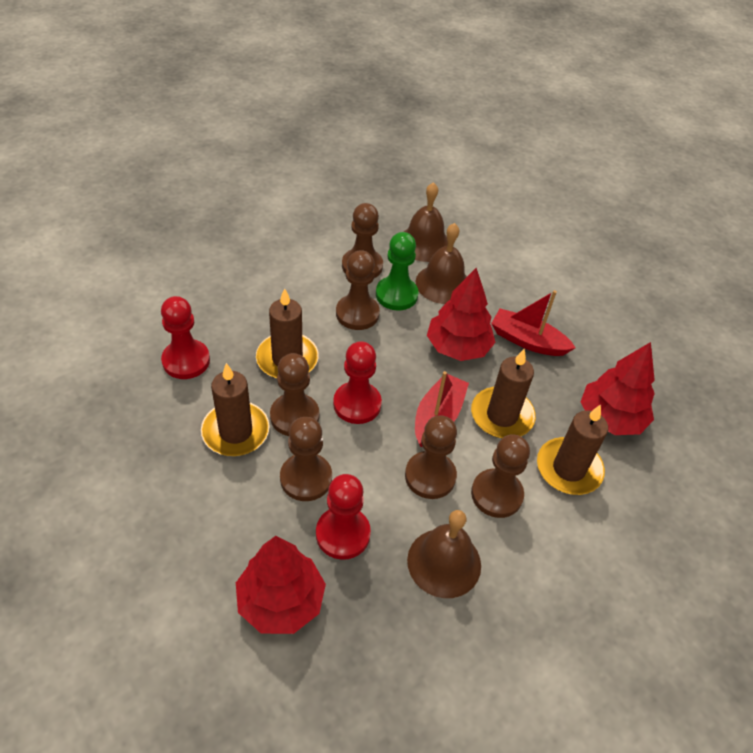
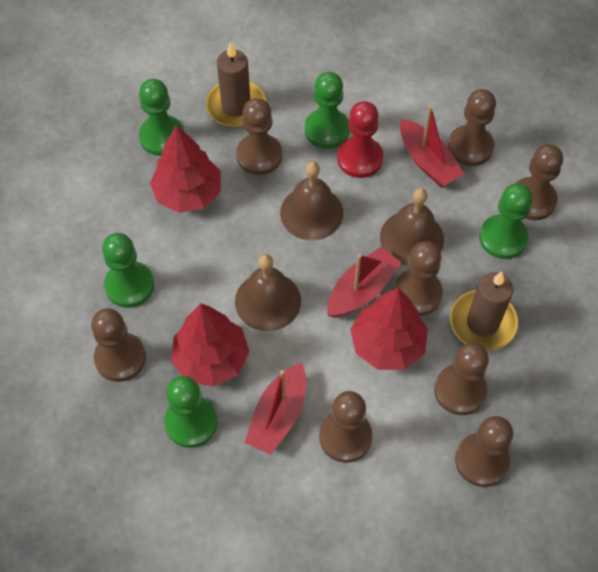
brown candle: 4 -> 2
brown pawn: 6 -> 8
green pawn: 1 -> 5
red boat: 2 -> 3
red pawn: 3 -> 1

